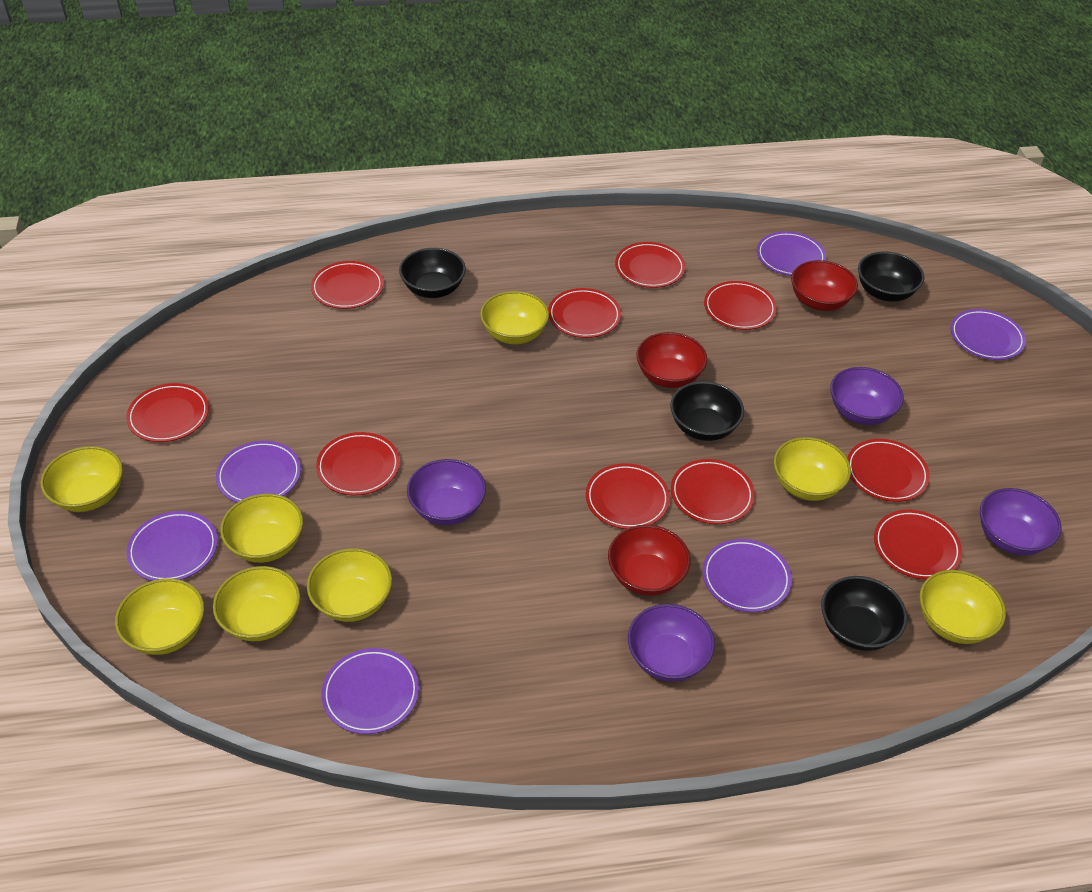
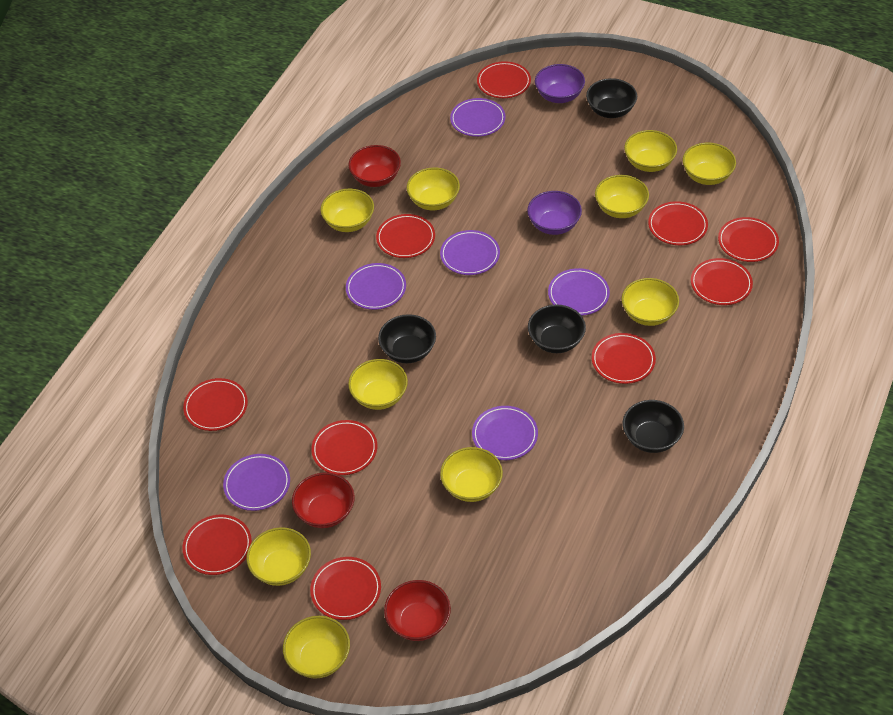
purple bowl: 4 -> 2
yellow bowl: 8 -> 10

